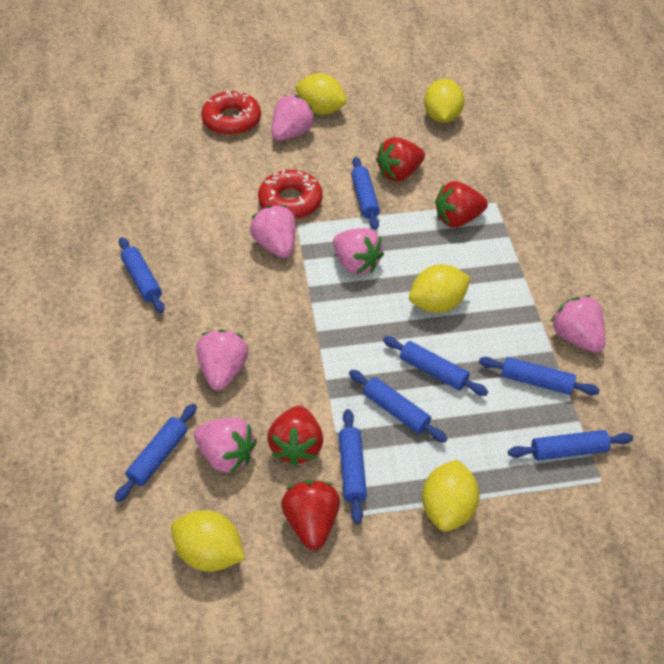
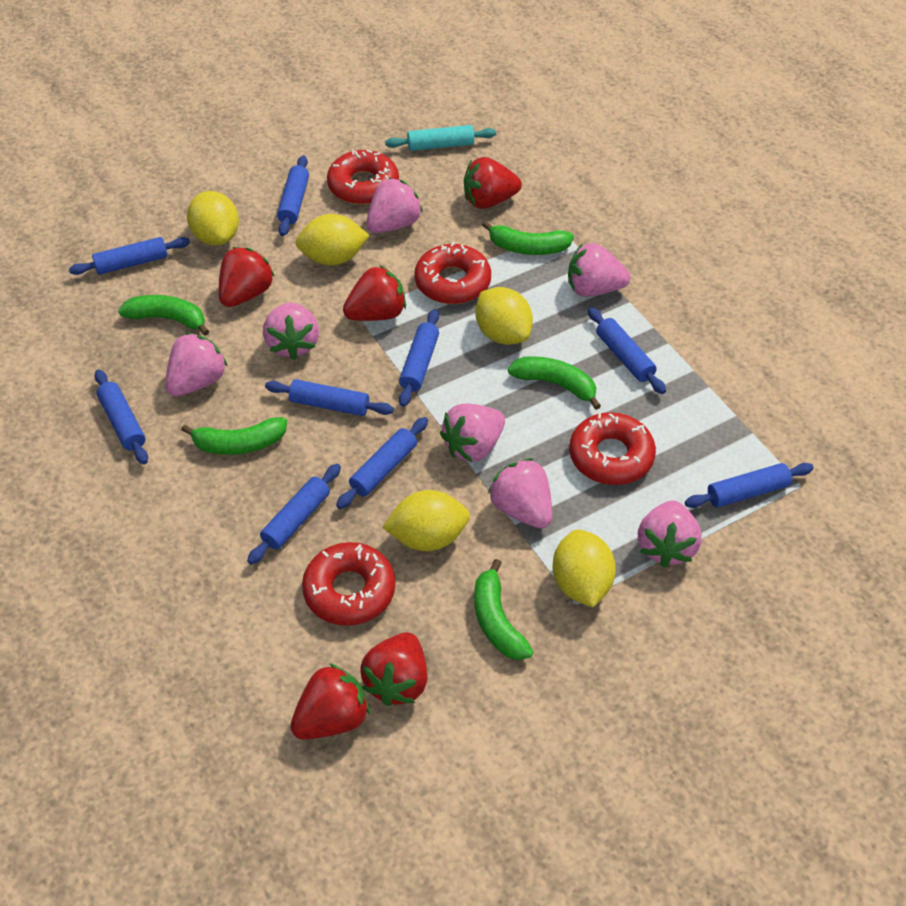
blue rolling pin: 8 -> 9
green banana: 0 -> 5
pink strawberry: 6 -> 7
red donut: 2 -> 4
red strawberry: 4 -> 5
turquoise rolling pin: 0 -> 1

